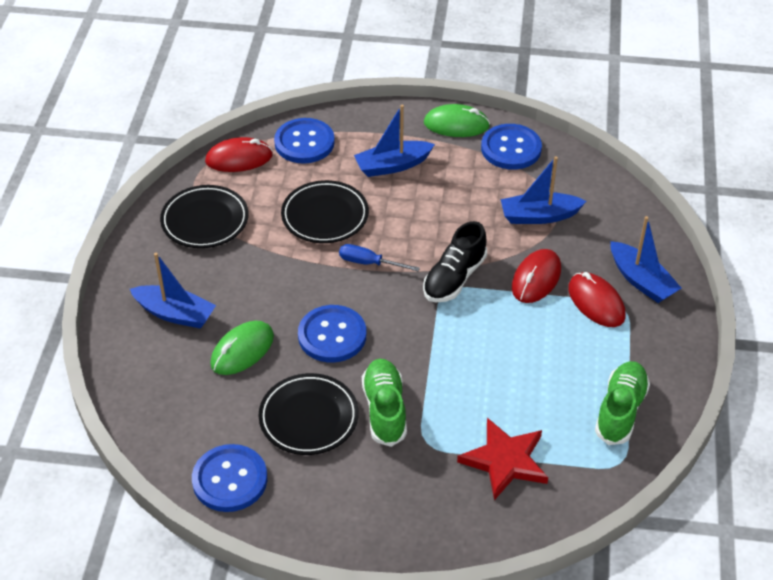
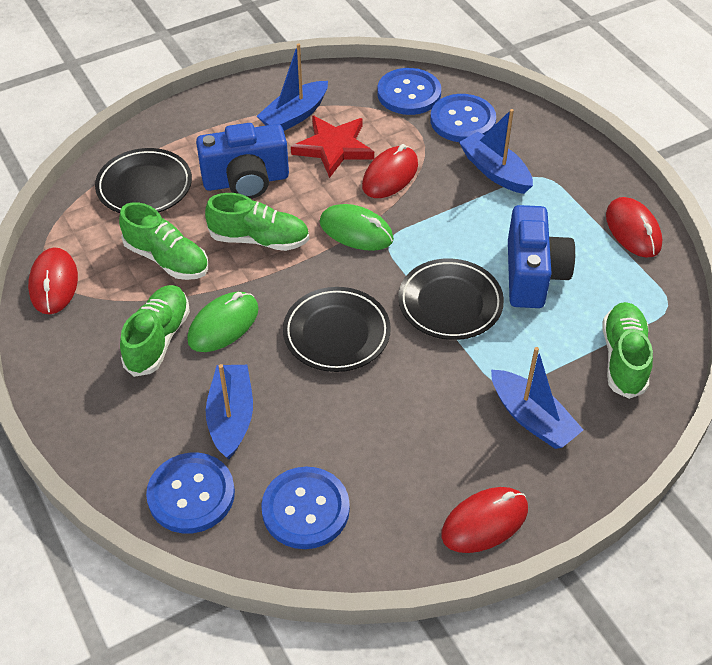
black shoe: 1 -> 0
blue camera: 0 -> 2
blue screwdriver: 1 -> 0
green shoe: 2 -> 4
red mouse: 3 -> 4

